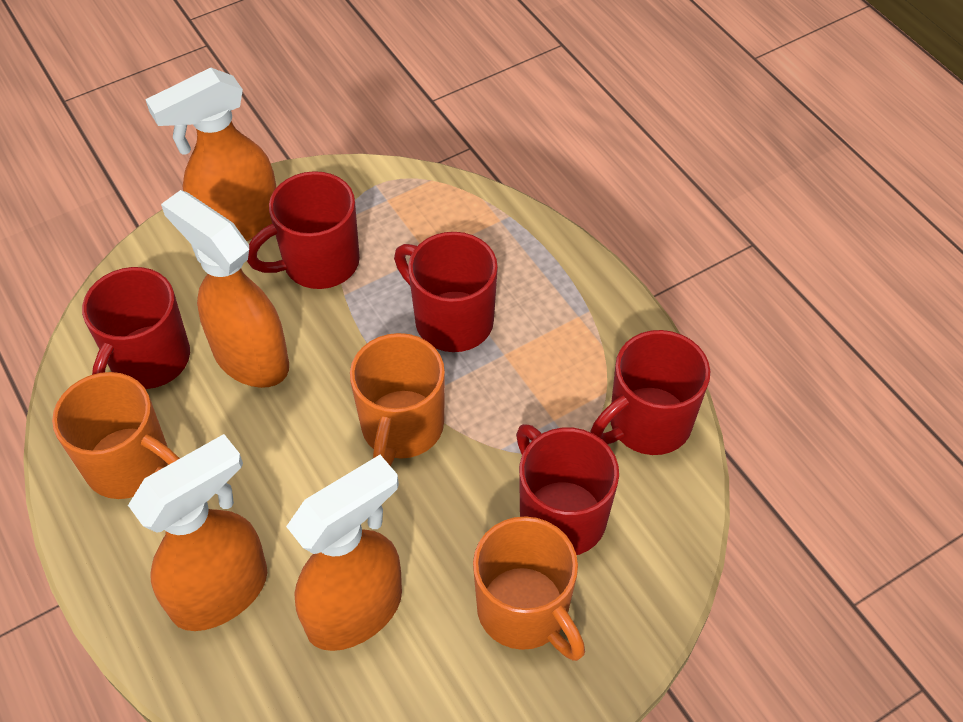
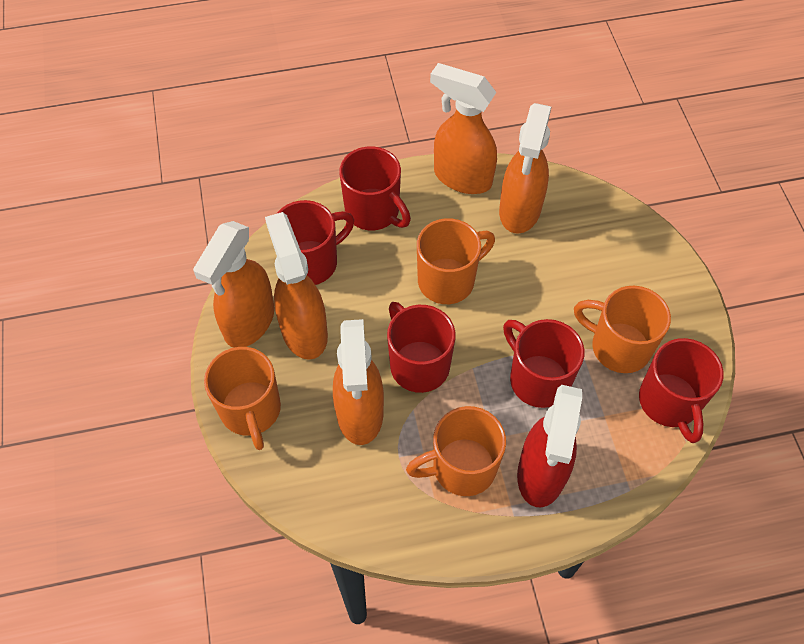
orange mug: 3 -> 4
orange spray bottle: 4 -> 5
red spray bottle: 0 -> 1

